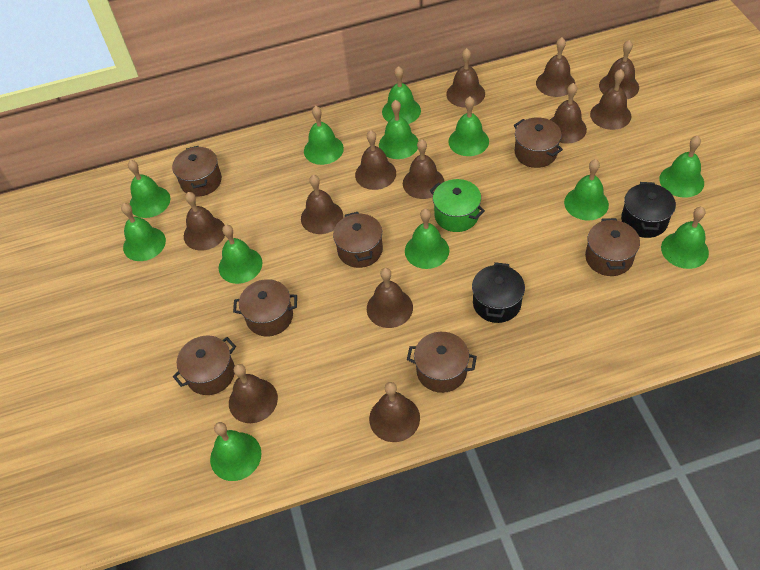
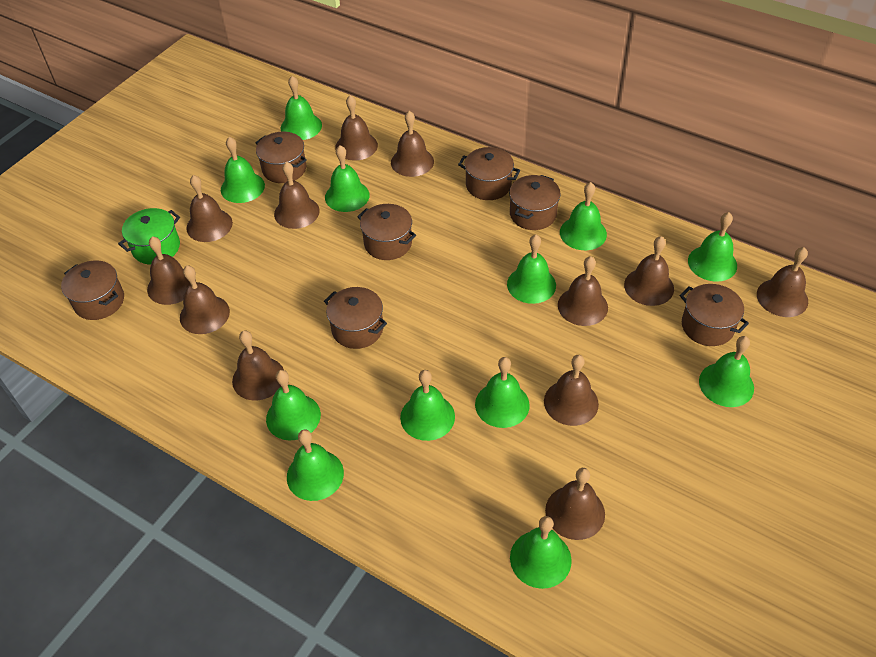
black pot: 2 -> 0

